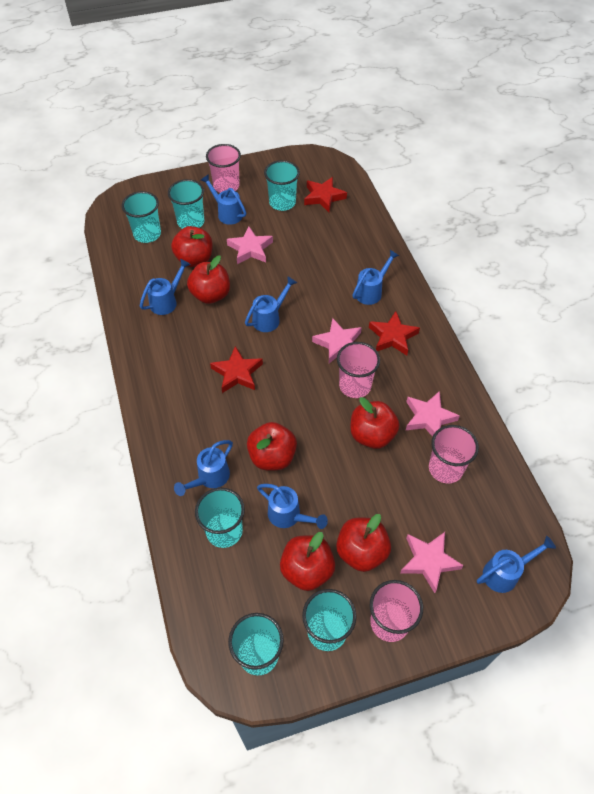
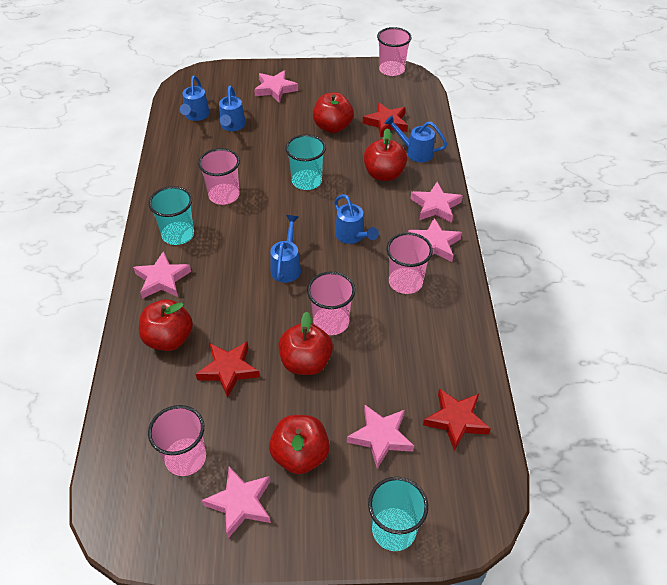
blue watering can: 7 -> 5
pink cup: 4 -> 5
pink star: 4 -> 6
red apple: 6 -> 5
turquoise cup: 6 -> 3

